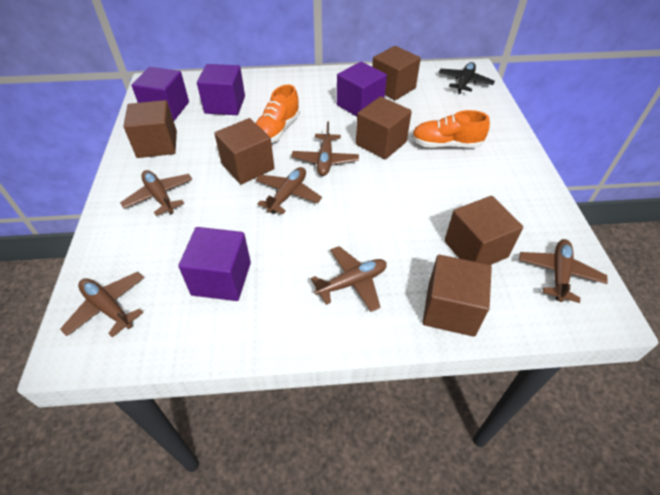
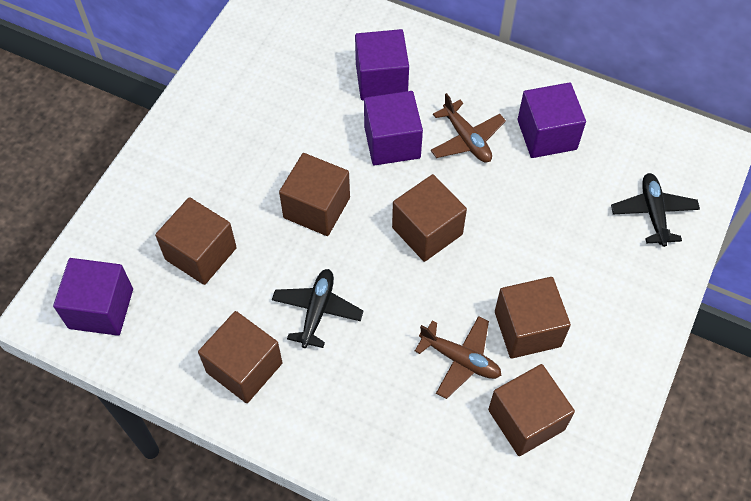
black plane: 1 -> 2
brown plane: 6 -> 2
orange shoe: 2 -> 0

